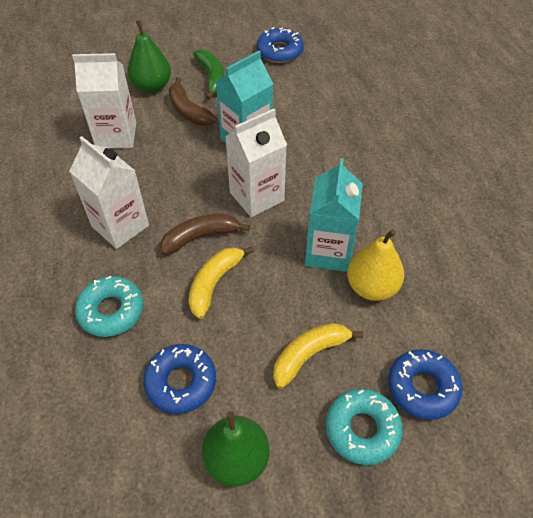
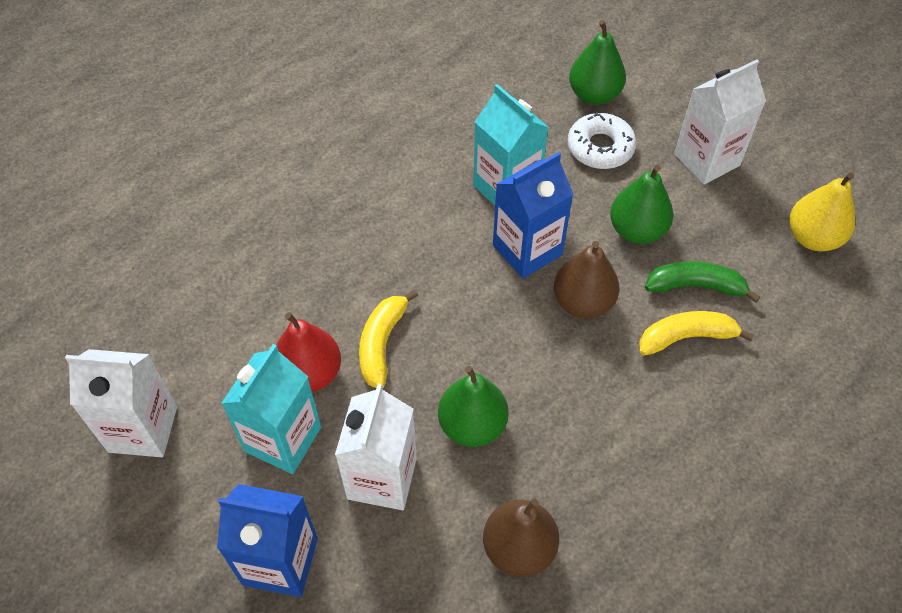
blue carton: 0 -> 2
blue donut: 3 -> 0
brown banana: 2 -> 0
brown pear: 0 -> 2
green pear: 2 -> 3
red pear: 0 -> 1
turquoise donut: 2 -> 0
white donut: 0 -> 1

